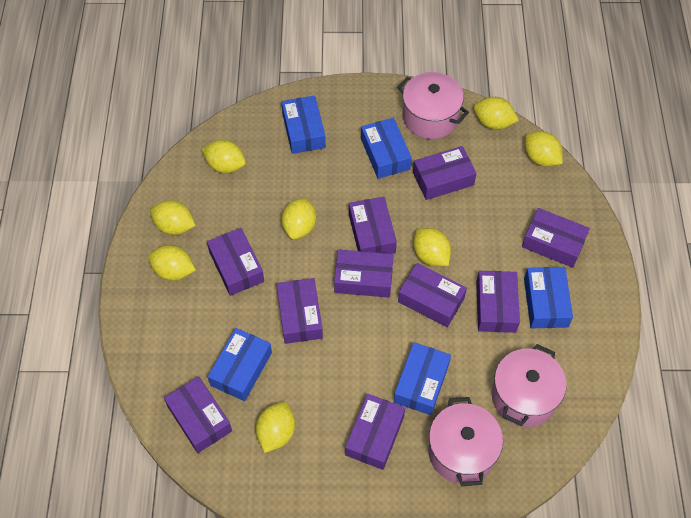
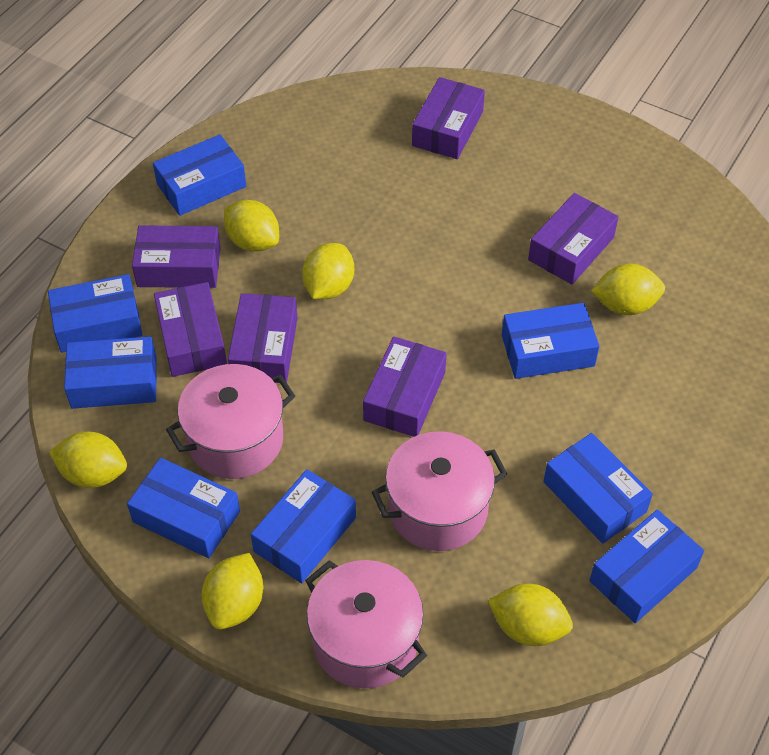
blue box: 5 -> 8
purple box: 10 -> 6
yellow lemon: 8 -> 6

